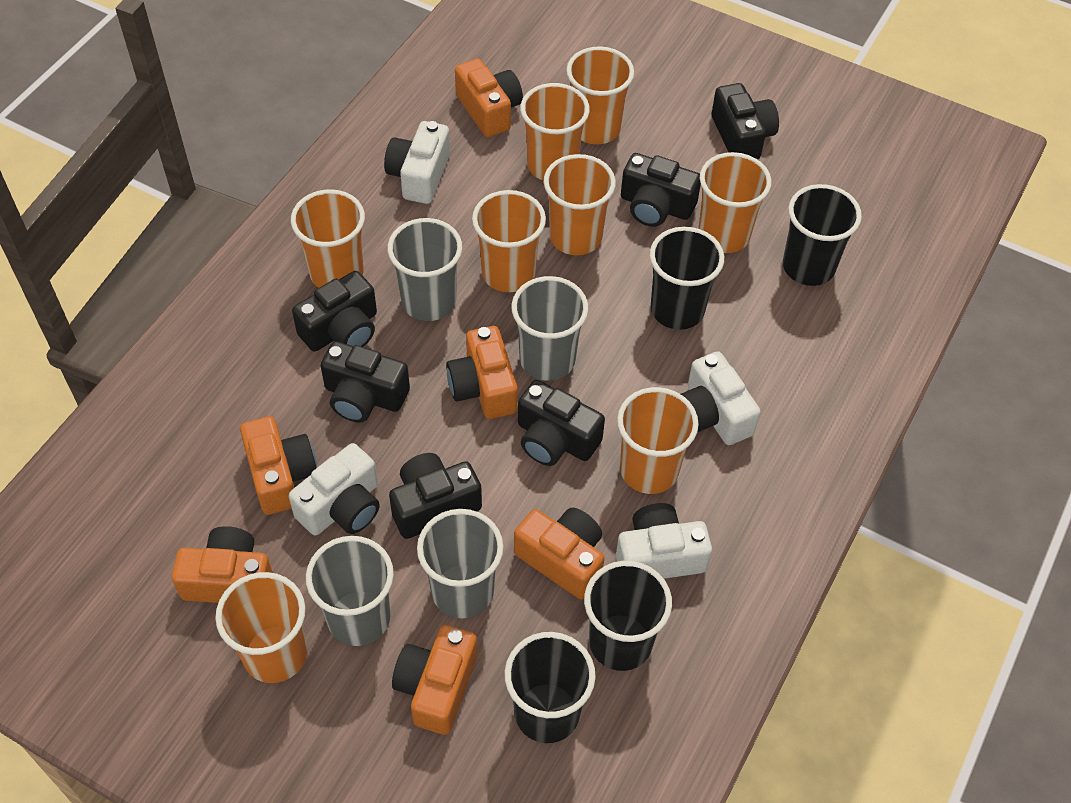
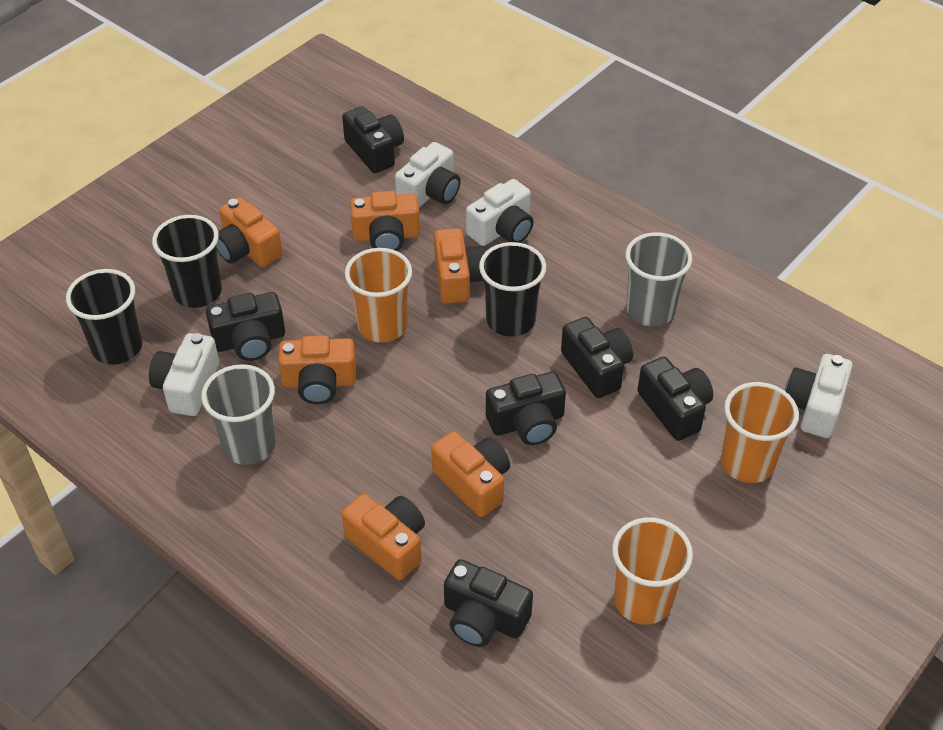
black cup: 4 -> 3
grey cup: 4 -> 2
orange cup: 8 -> 3

